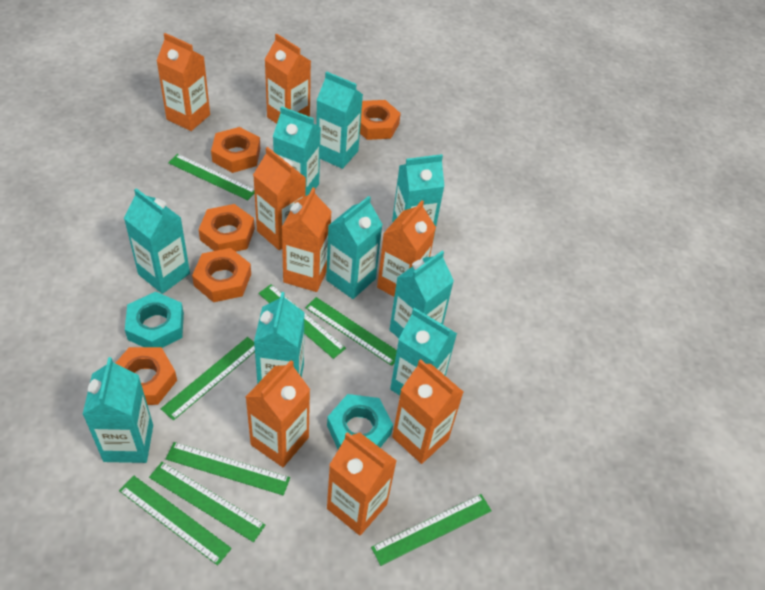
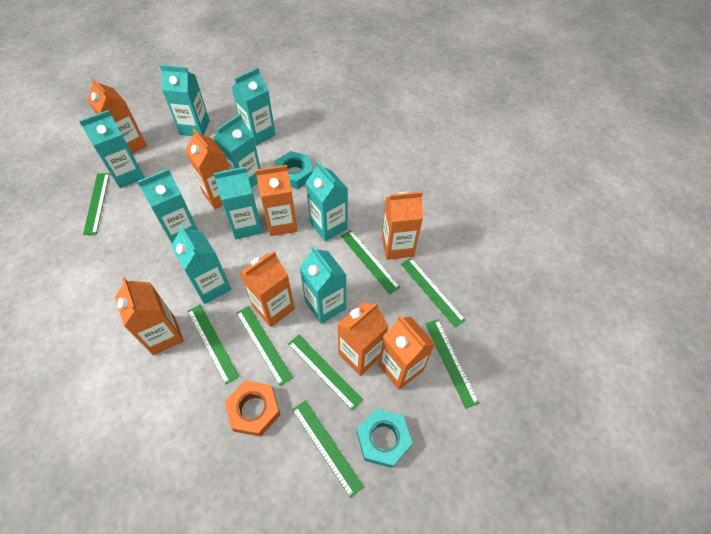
orange nut: 5 -> 1

